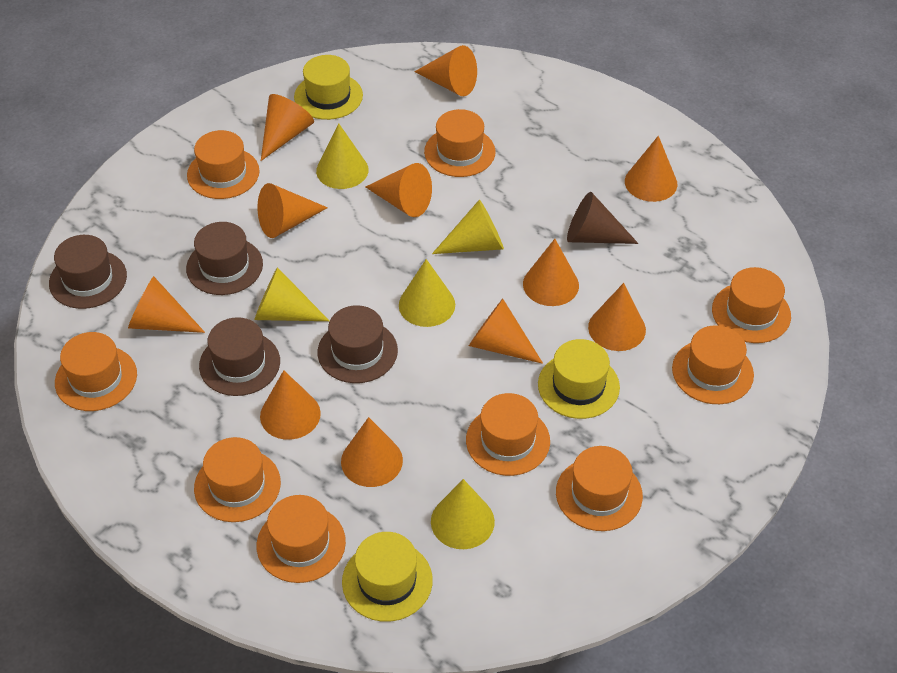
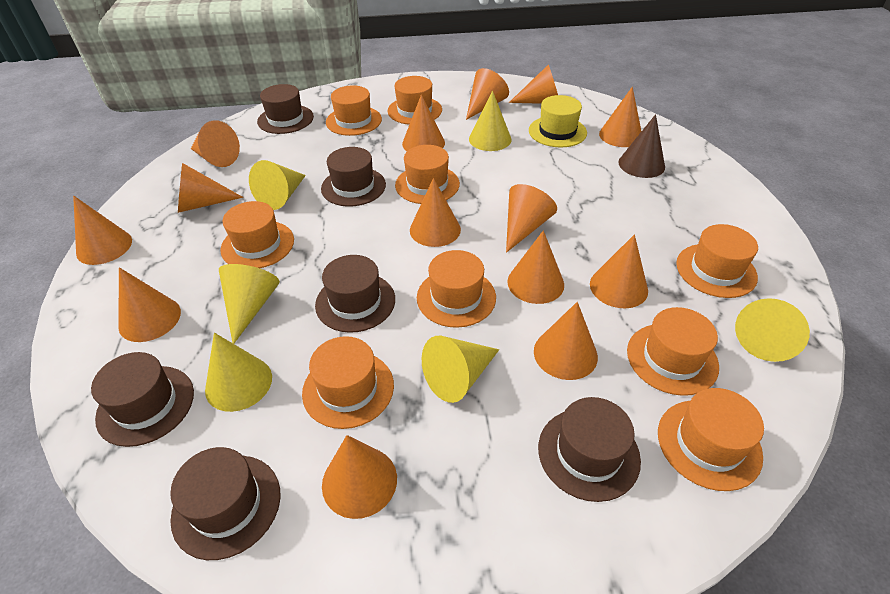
brown hat: 4 -> 6
orange cone: 11 -> 14
yellow cone: 5 -> 6
yellow hat: 3 -> 1

